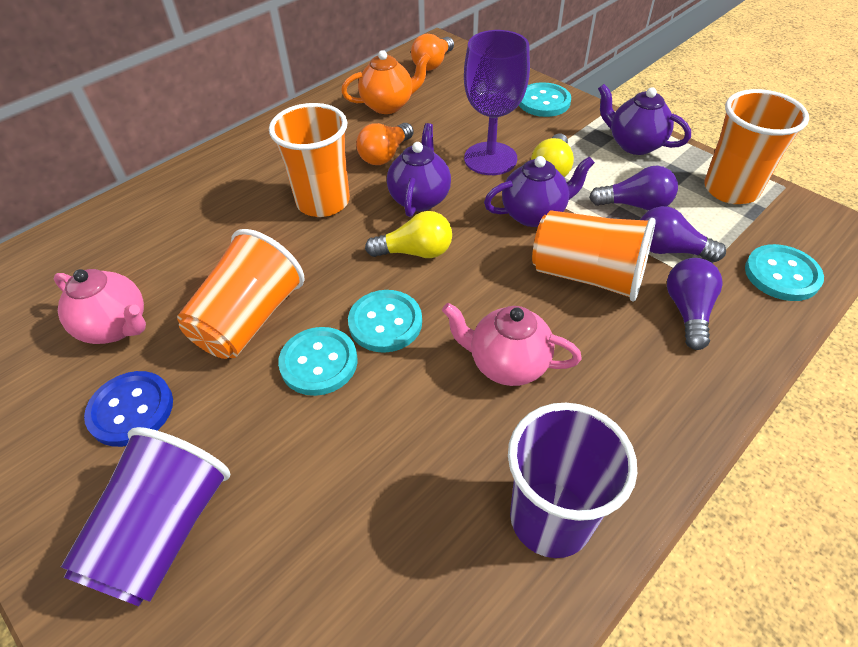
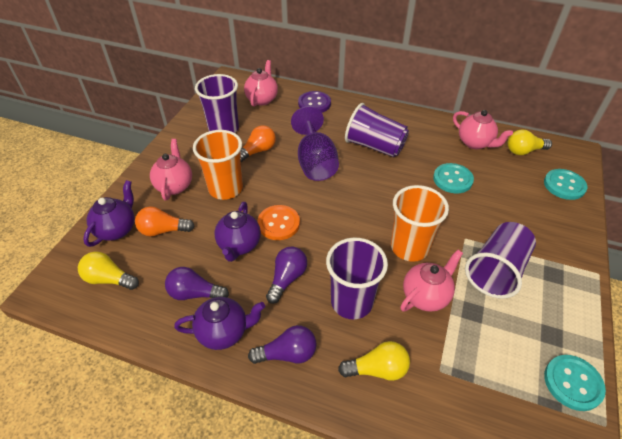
blue button: 1 -> 0
orange button: 0 -> 1
orange cup: 4 -> 2
orange teapot: 1 -> 0
pink teapot: 2 -> 4
purple button: 0 -> 1
purple cup: 2 -> 4
turquoise button: 4 -> 3
yellow light bulb: 2 -> 3

